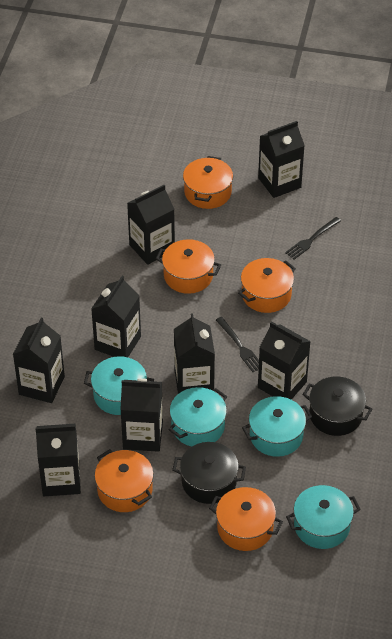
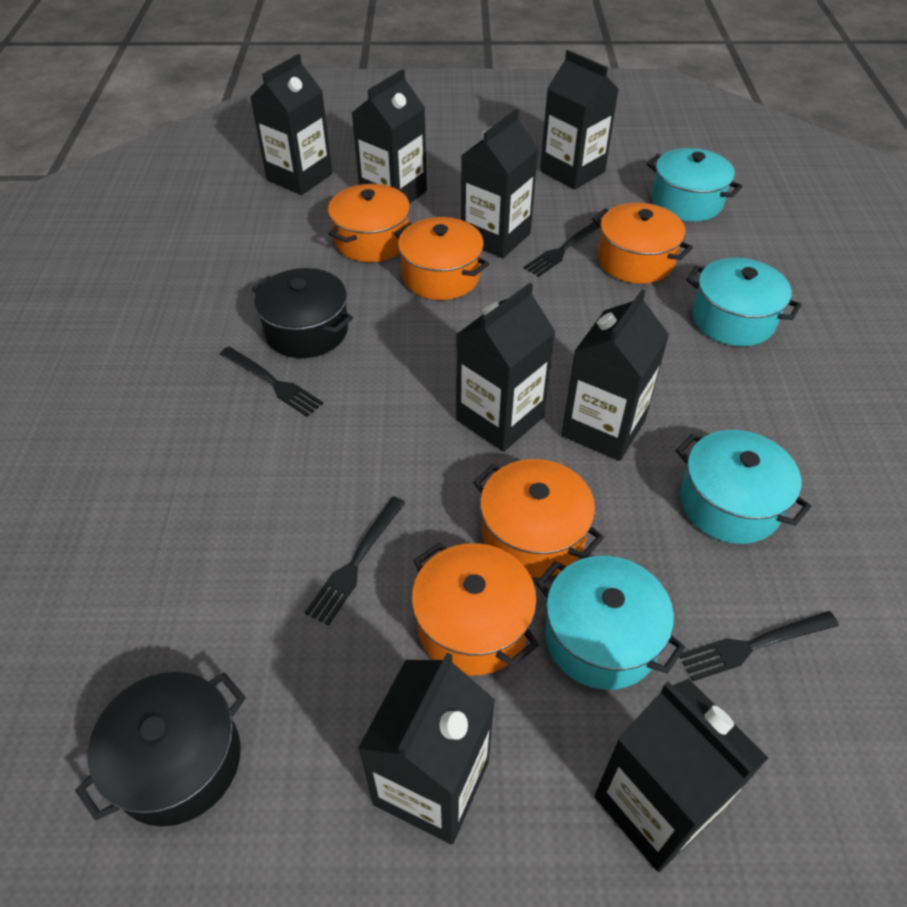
black fork: 2 -> 4

